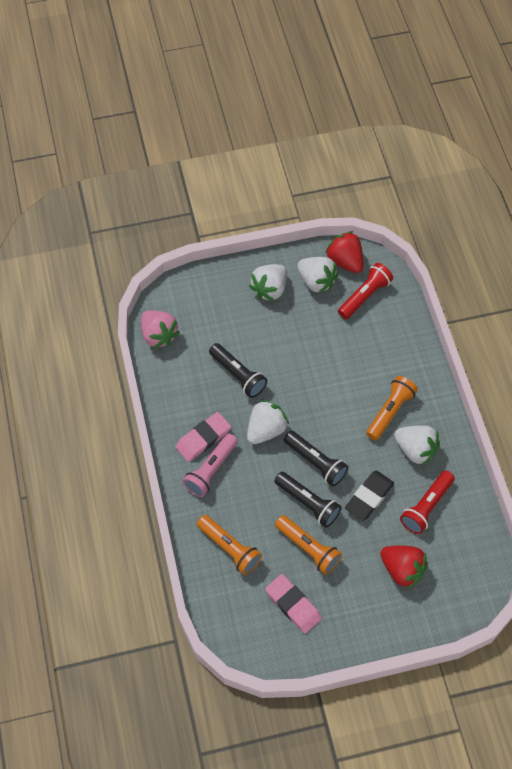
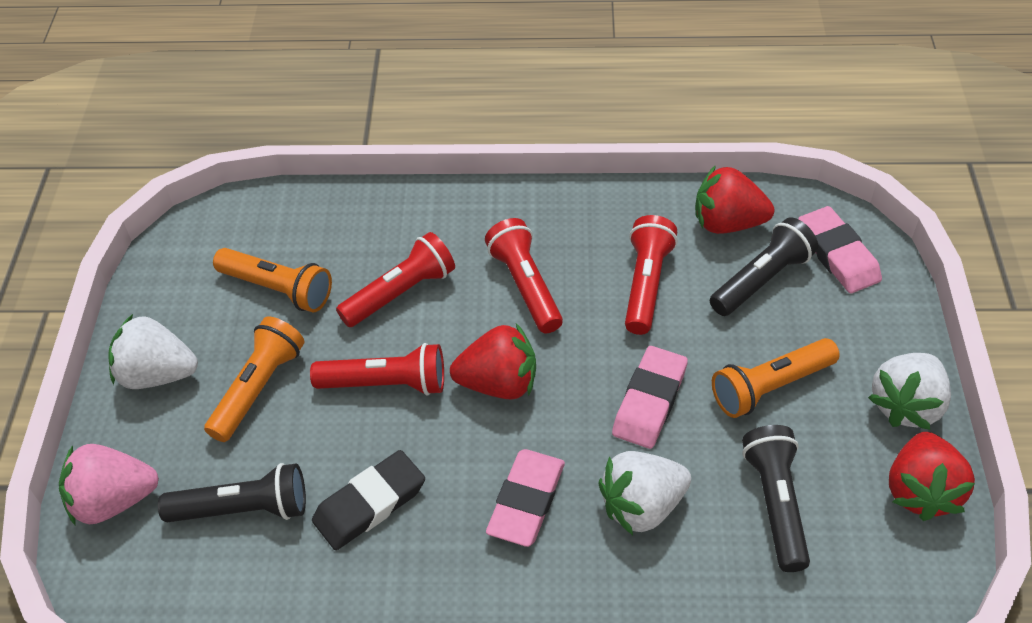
pink eraser: 2 -> 3
pink flashlight: 1 -> 0
red flashlight: 2 -> 4
red strawberry: 2 -> 3
white strawberry: 4 -> 3

